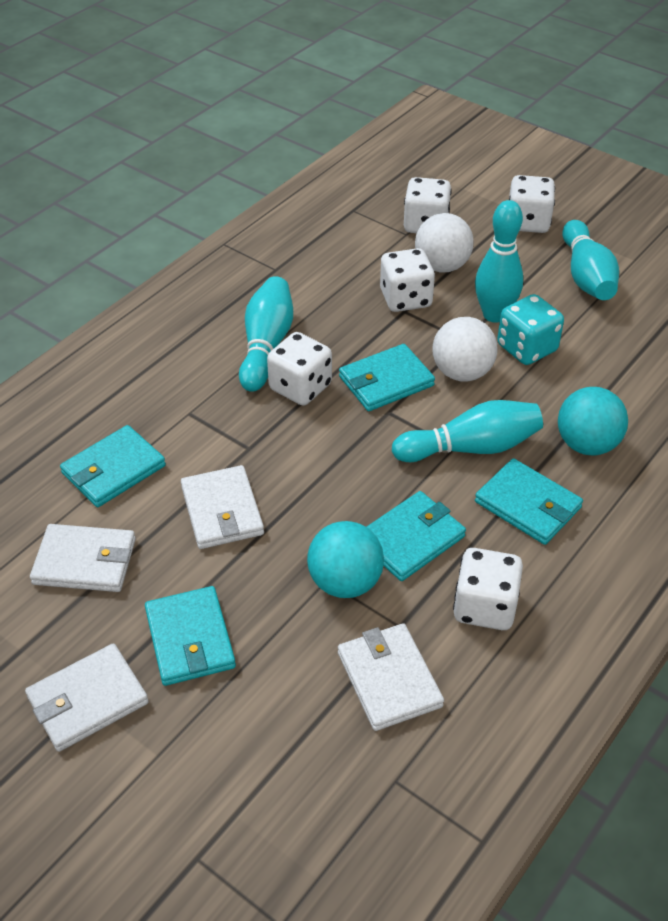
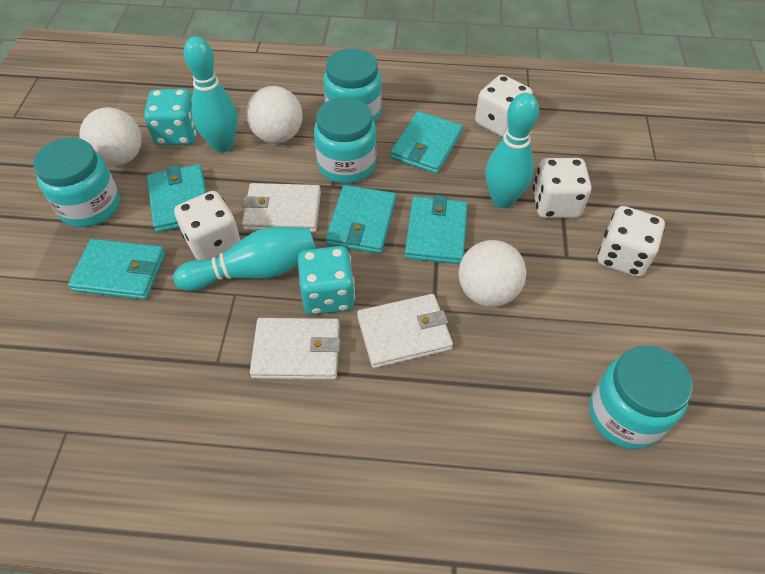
turquoise ball: 2 -> 0
turquoise bowling pin: 4 -> 3
turquoise dice: 1 -> 2
turquoise jar: 0 -> 4
white ball: 2 -> 3
white dice: 5 -> 4
white wallet: 4 -> 3

